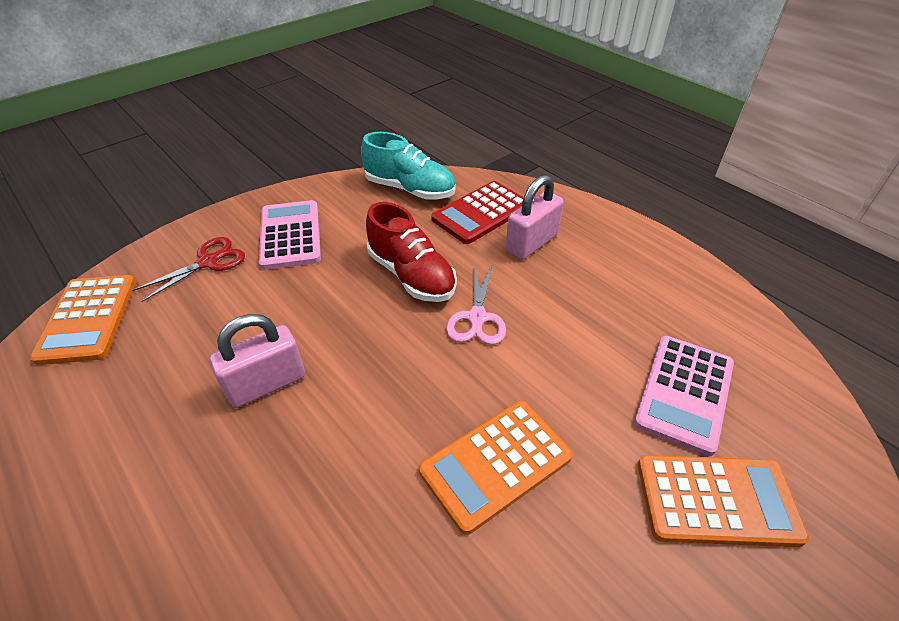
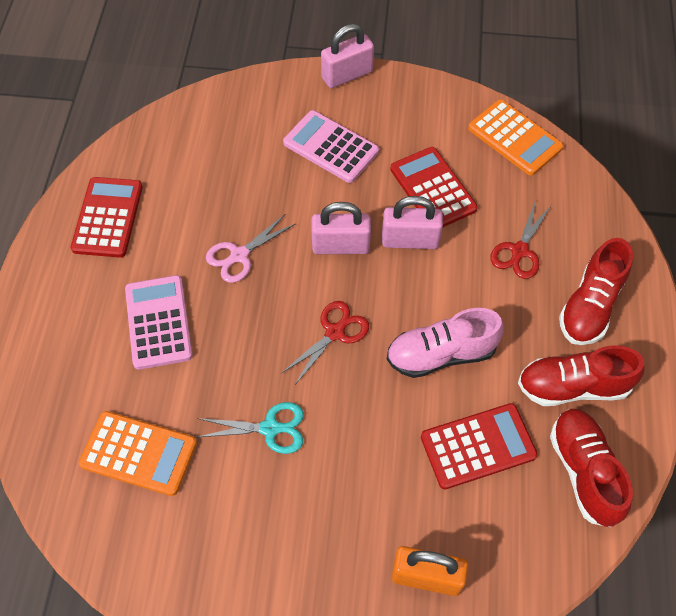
orange calculator: 3 -> 2
orange padlock: 0 -> 1
pink padlock: 2 -> 3
pink shoe: 0 -> 1
red calculator: 1 -> 3
red scissors: 1 -> 2
red shoe: 1 -> 3
turquoise scissors: 0 -> 1
turquoise shoe: 1 -> 0

